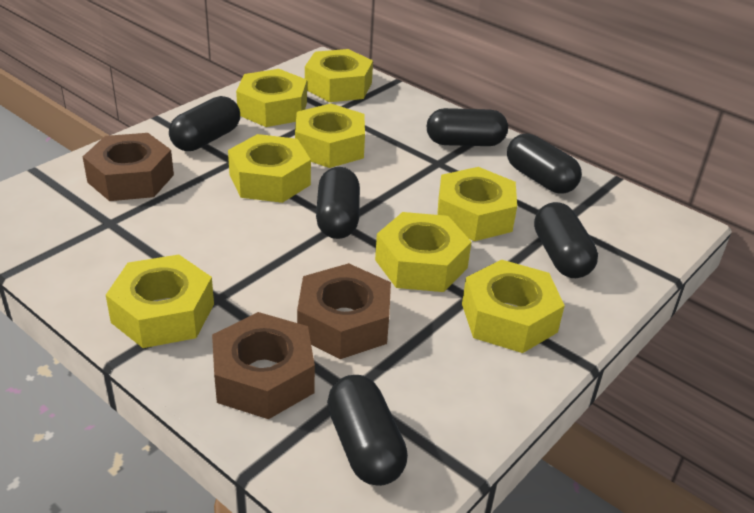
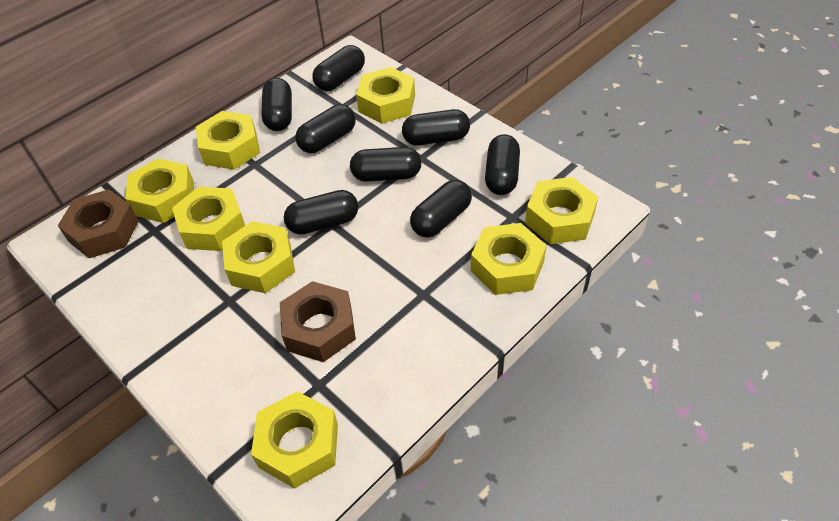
black capsule: 6 -> 8
brown nut: 3 -> 2

